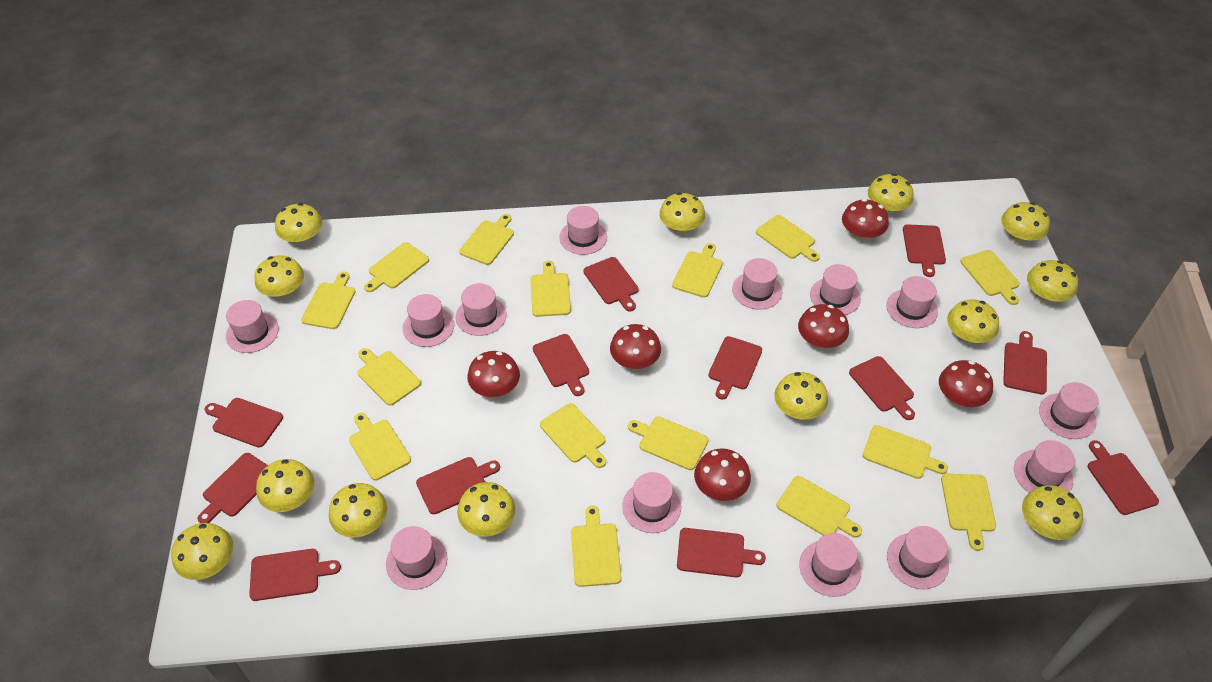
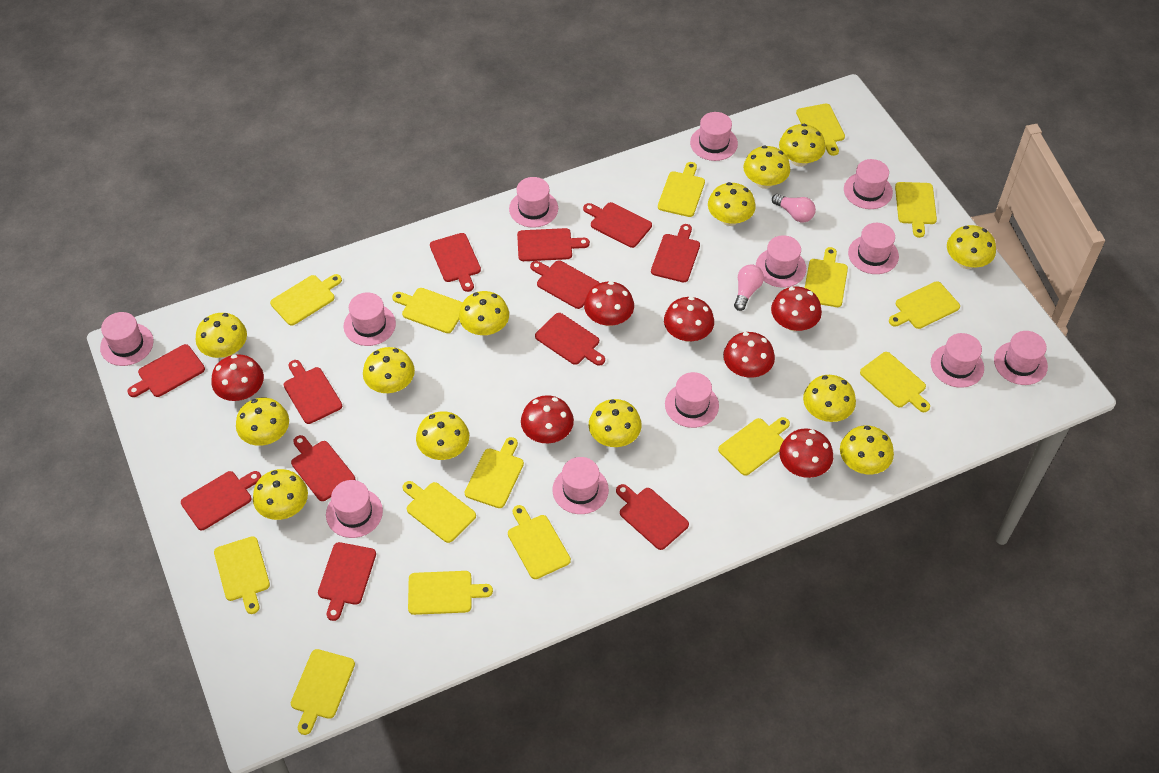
pink hat: 13 -> 12
pink light bulb: 0 -> 2
red mushroom: 6 -> 7

